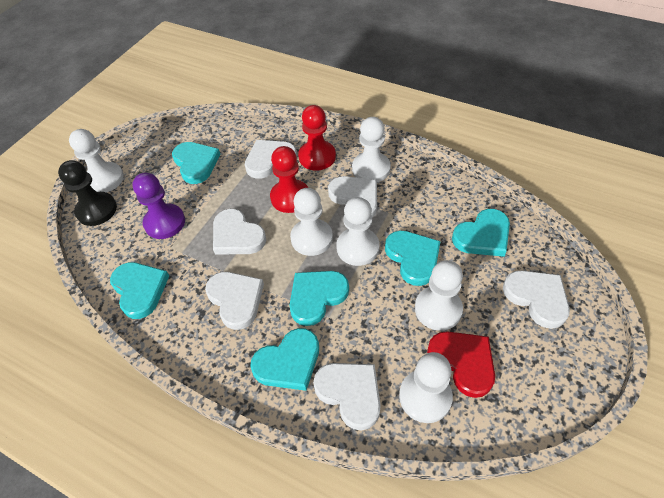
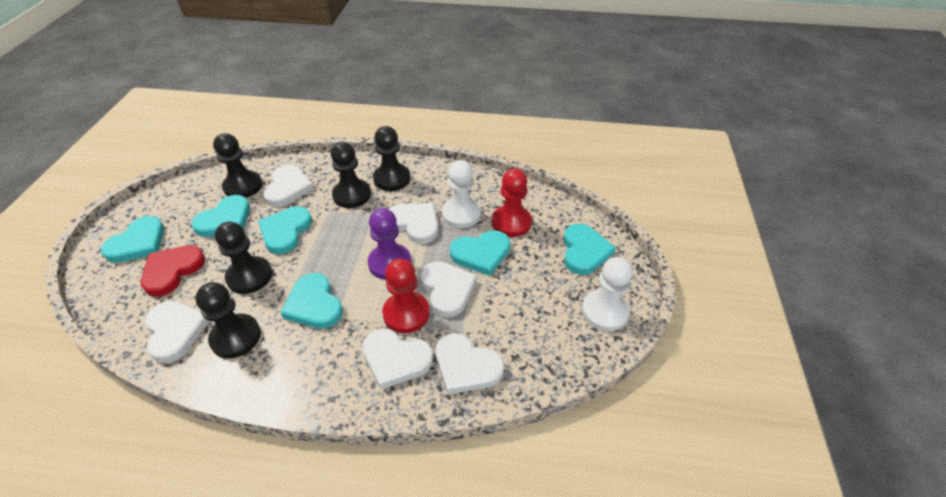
black pawn: 1 -> 5
white pawn: 6 -> 2

